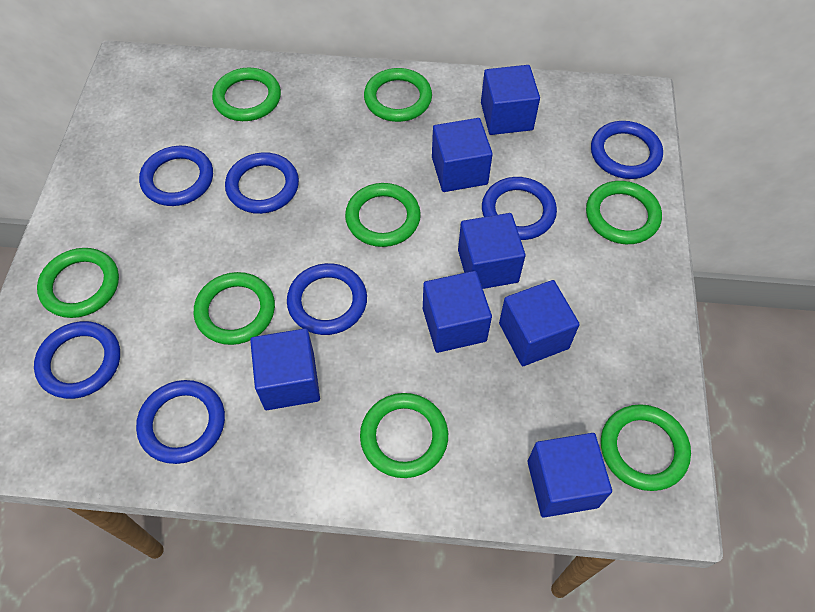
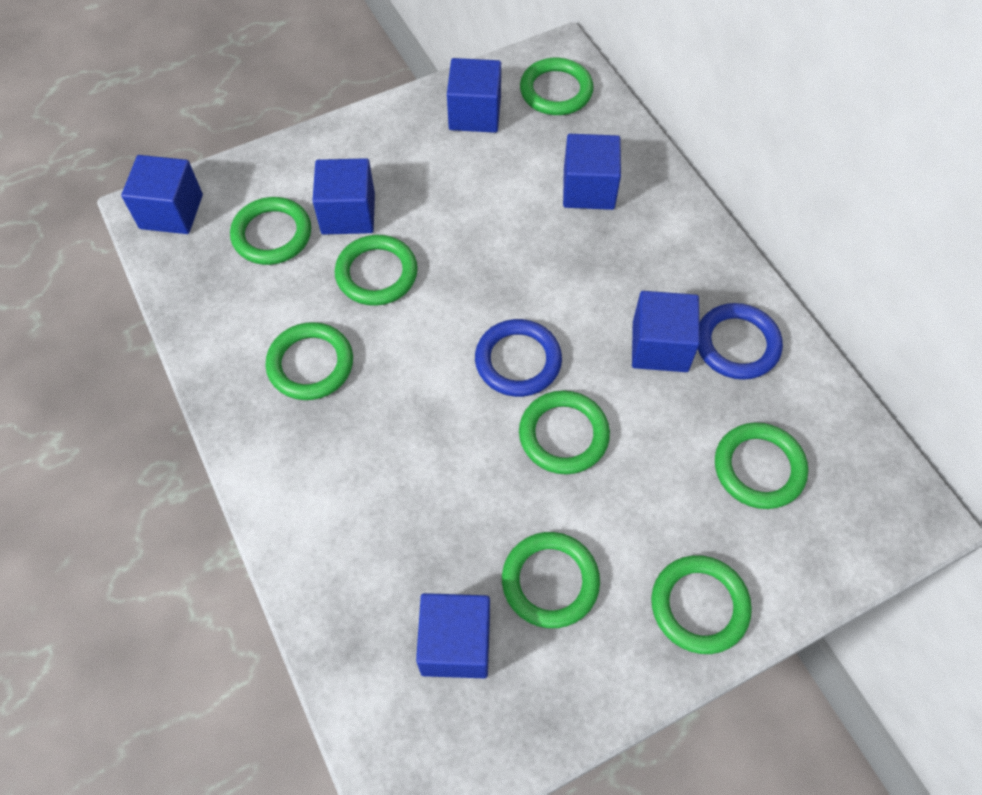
blue cube: 7 -> 6
blue ring: 7 -> 2

